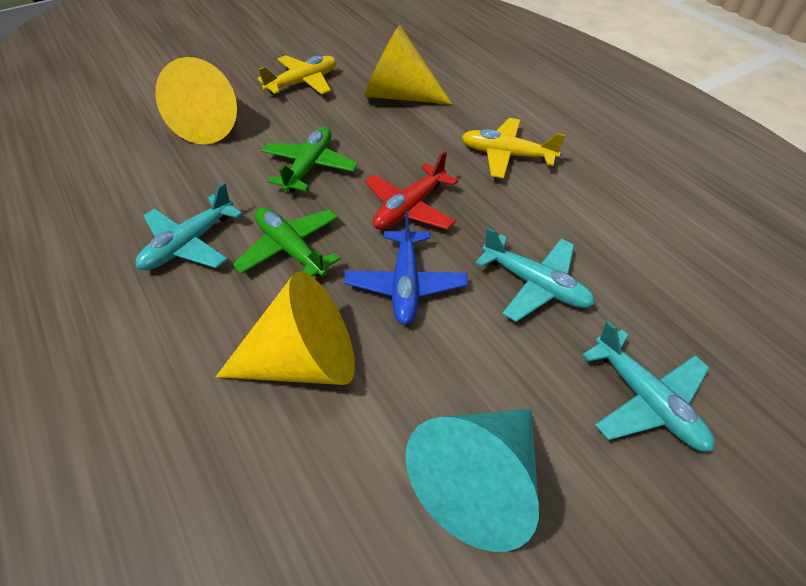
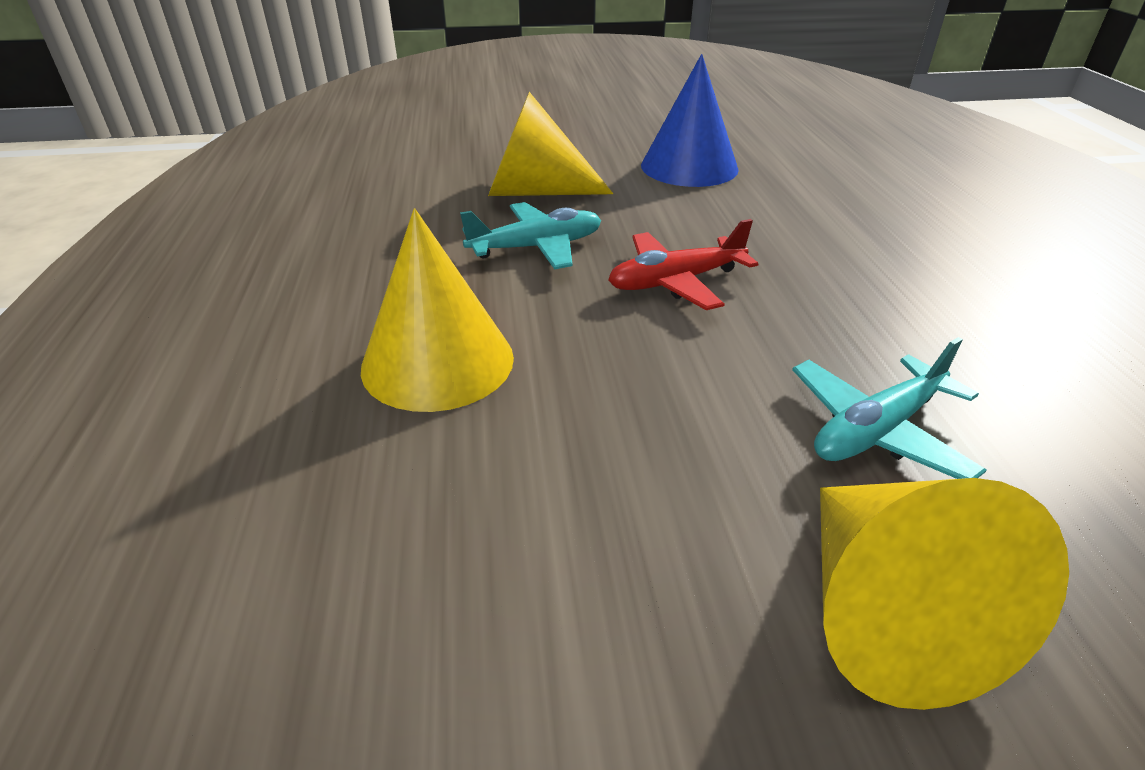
blue cone: 0 -> 1
blue plane: 1 -> 0
green plane: 2 -> 0
turquoise cone: 1 -> 0
turquoise plane: 3 -> 2
yellow plane: 2 -> 0

